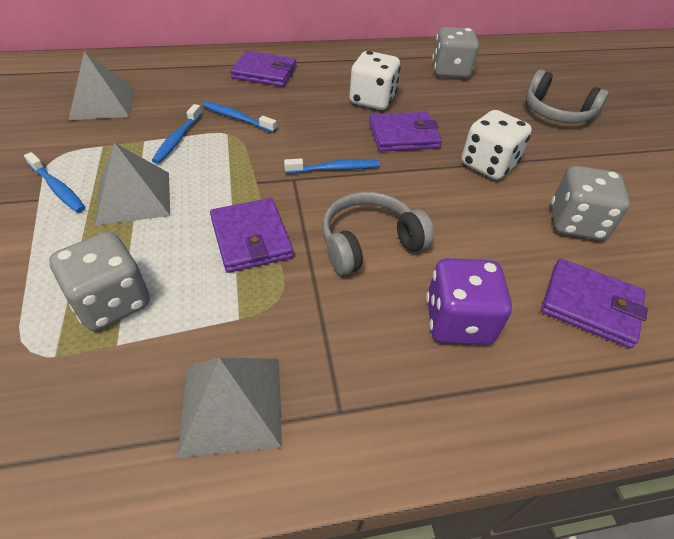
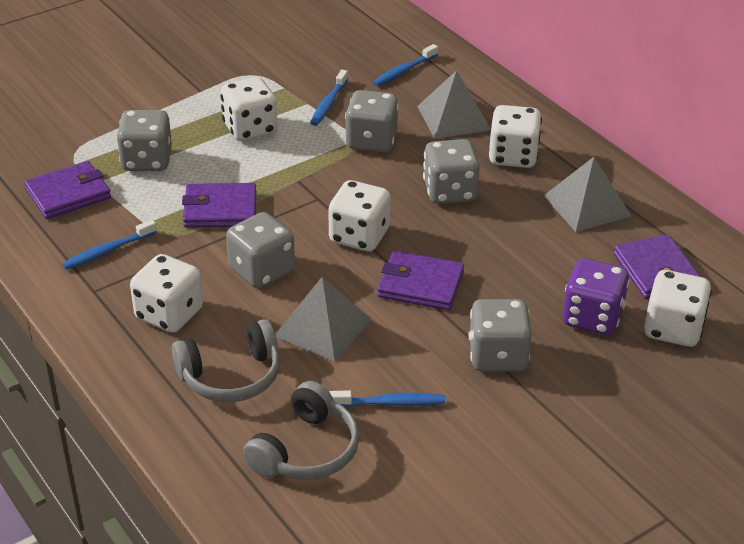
grey dice: 3 -> 5
white dice: 2 -> 5

